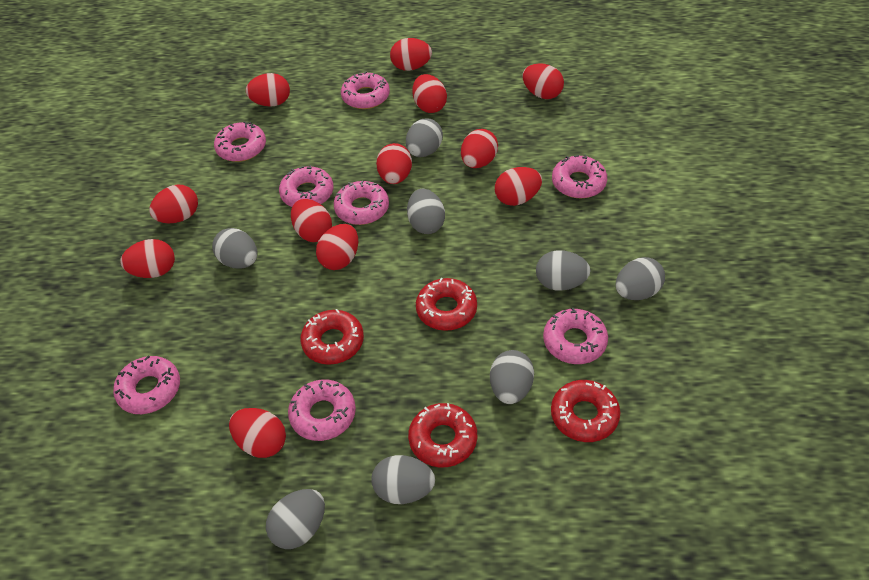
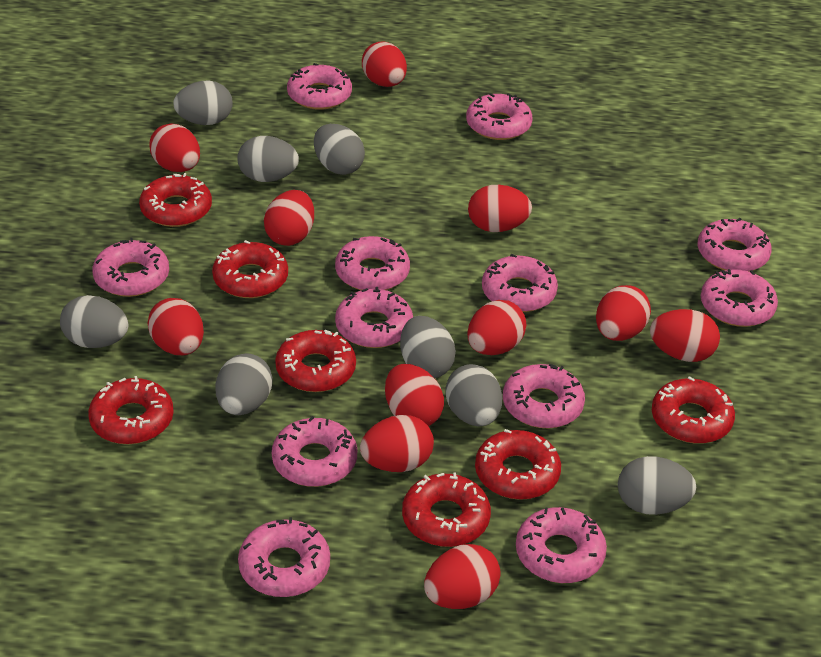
pink donut: 8 -> 12
red donut: 4 -> 7
red egg: 12 -> 11

